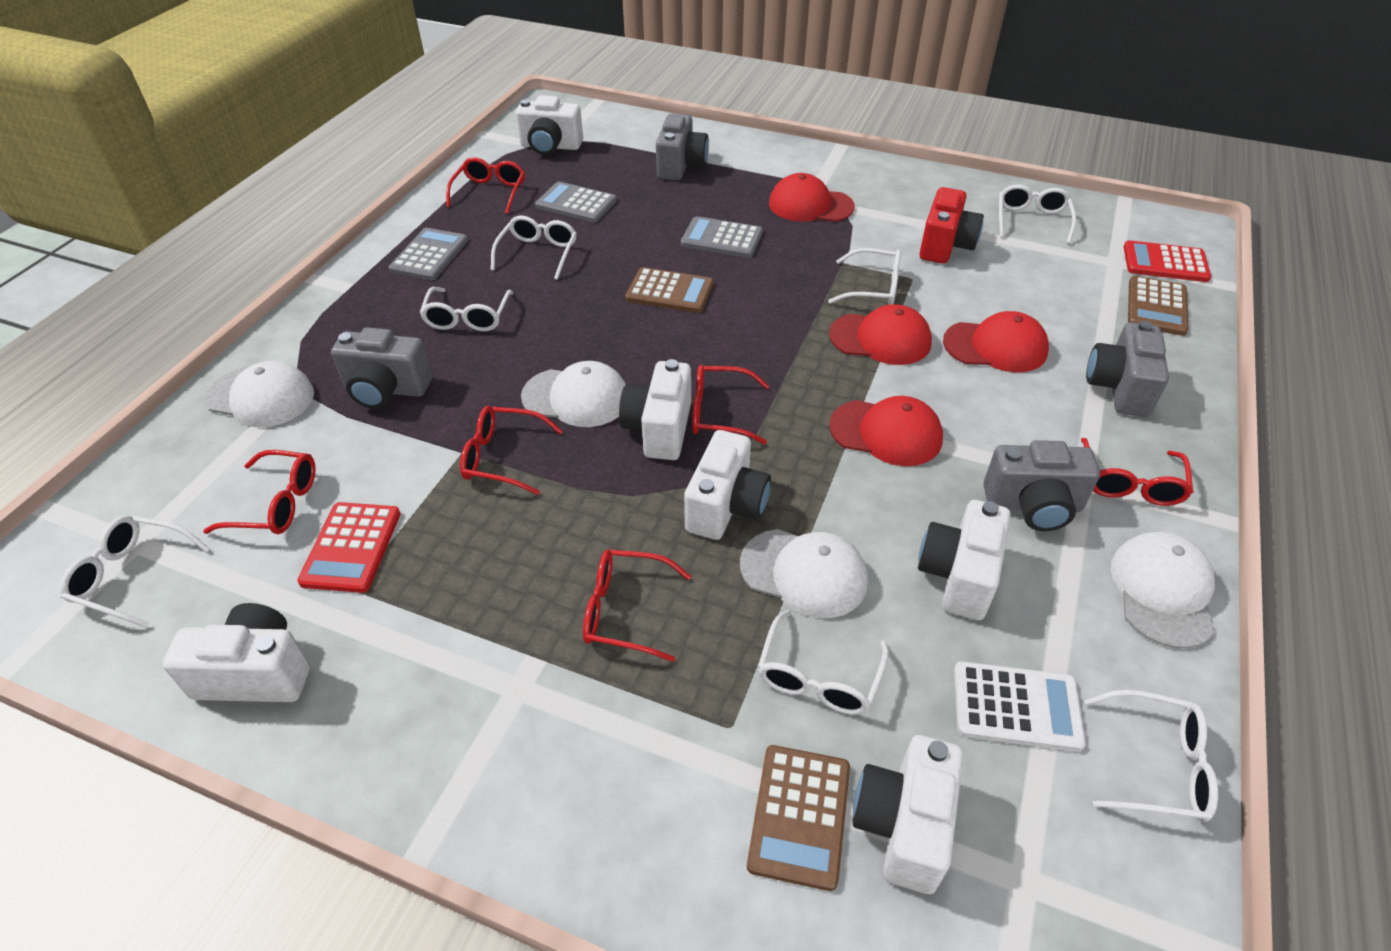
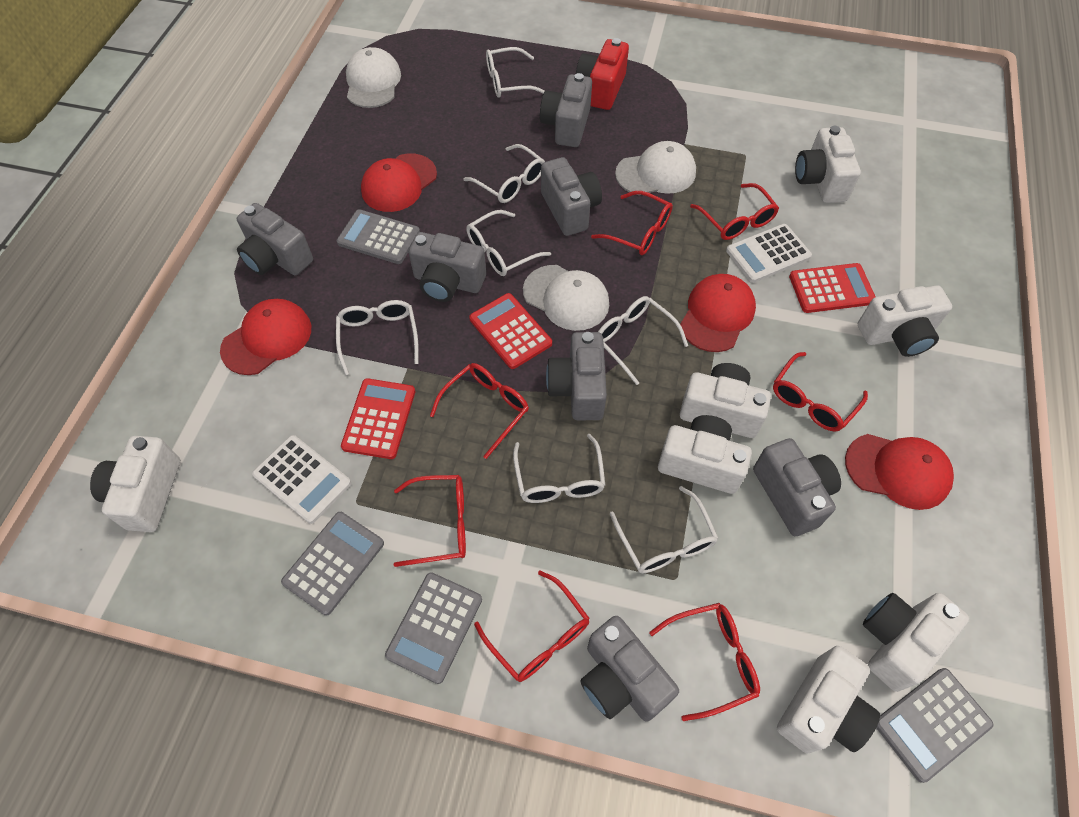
brown calculator: 3 -> 0
grey calculator: 3 -> 4
grey camera: 4 -> 7
red calculator: 2 -> 3
red glasses: 6 -> 7
white calculator: 1 -> 2
white camera: 6 -> 7
white cap: 4 -> 3

